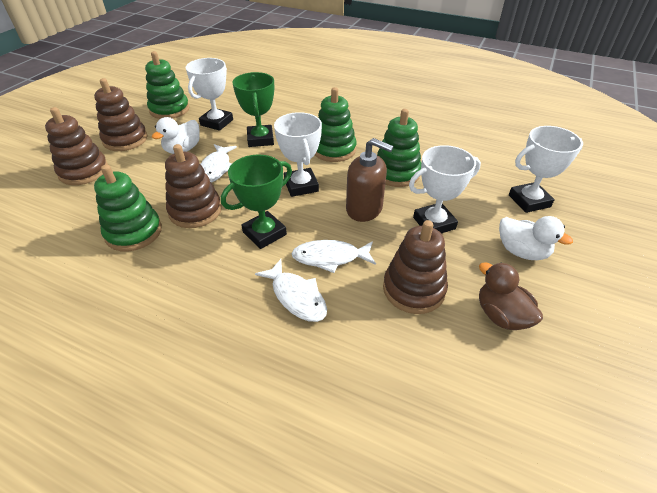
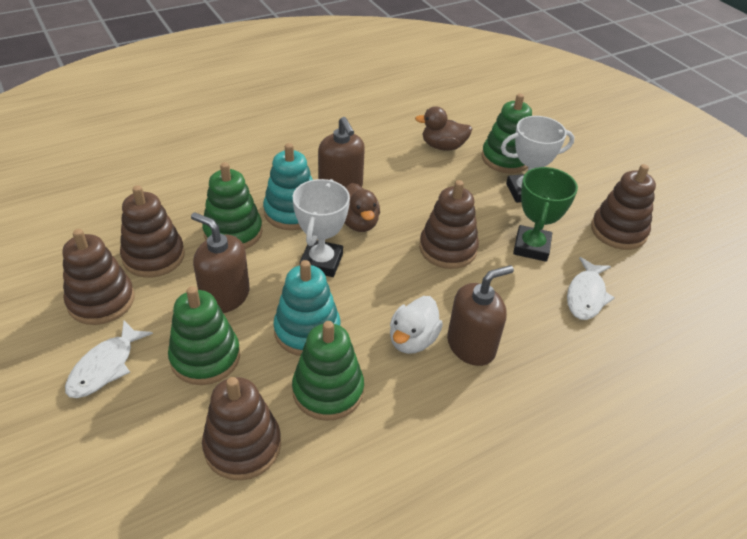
brown duck: 1 -> 2
brown soap dispenser: 1 -> 3
brown stacking toy: 4 -> 5
green trophy: 2 -> 1
turquoise stacking toy: 0 -> 2
white duck: 2 -> 1
white fish: 3 -> 2
white trophy: 4 -> 2

